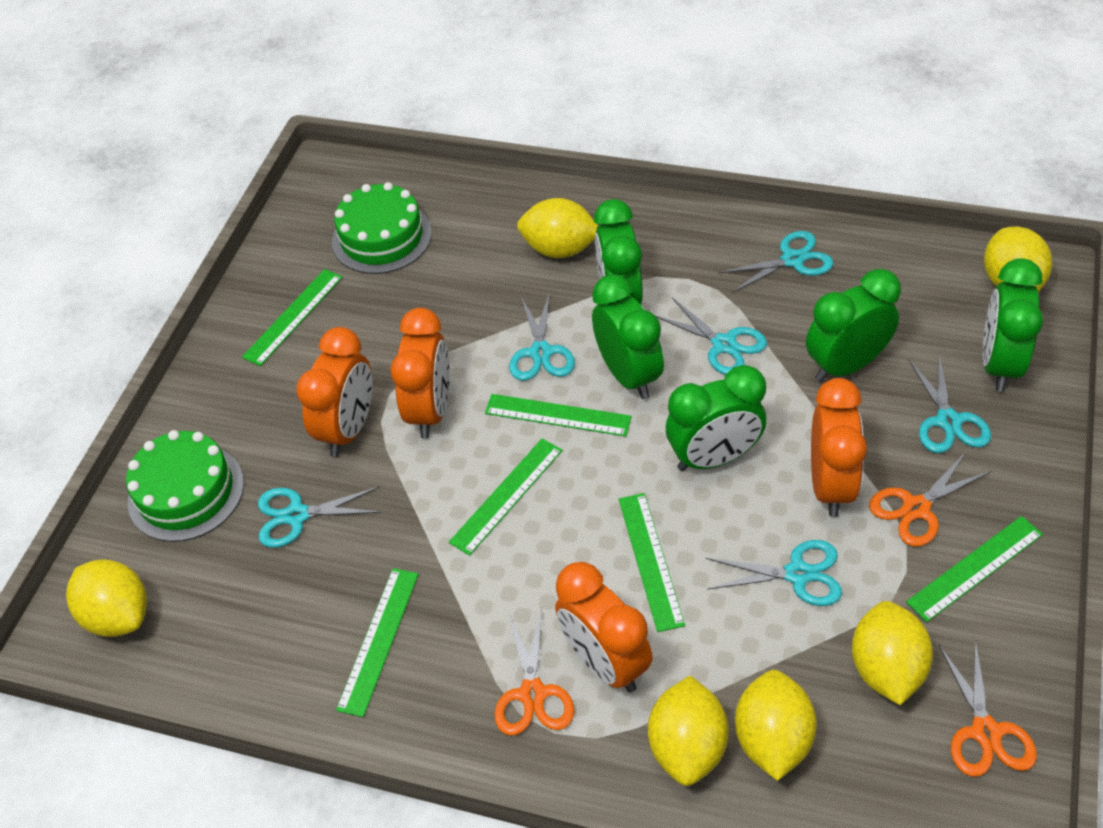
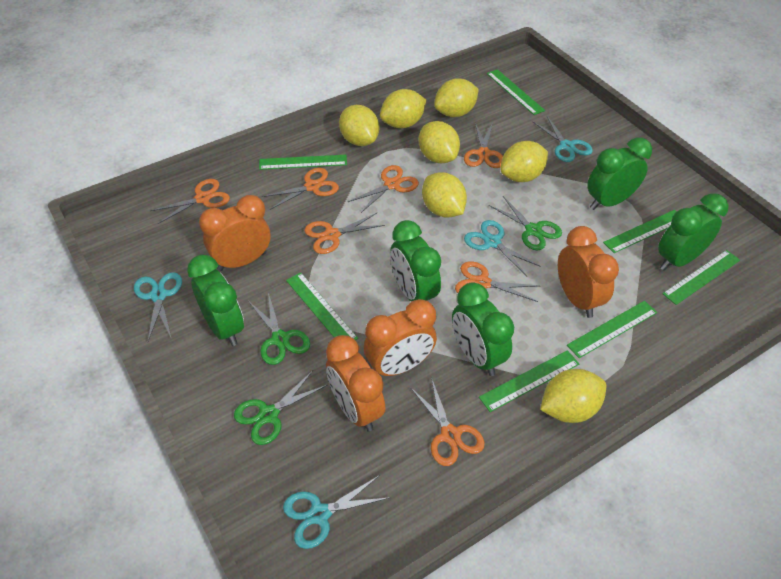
green cake: 2 -> 0
green ruler: 6 -> 7
green scissors: 0 -> 3
orange scissors: 3 -> 7
turquoise scissors: 6 -> 4
yellow lemon: 6 -> 7

